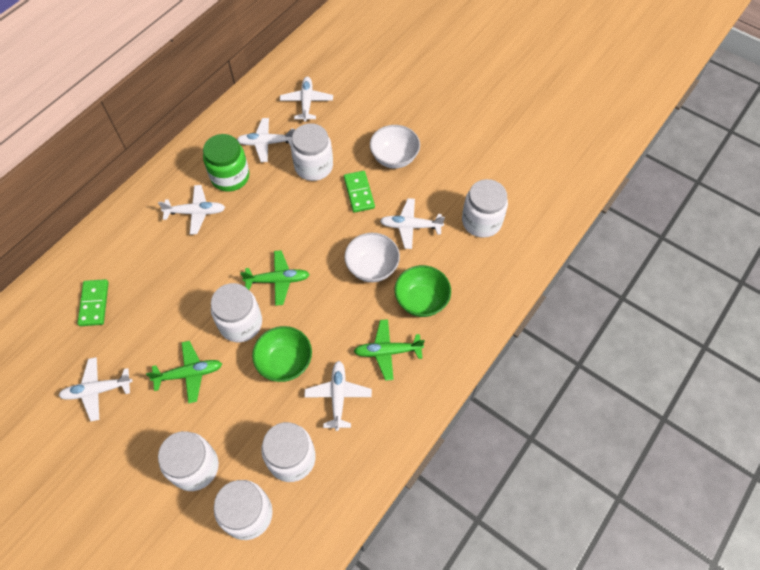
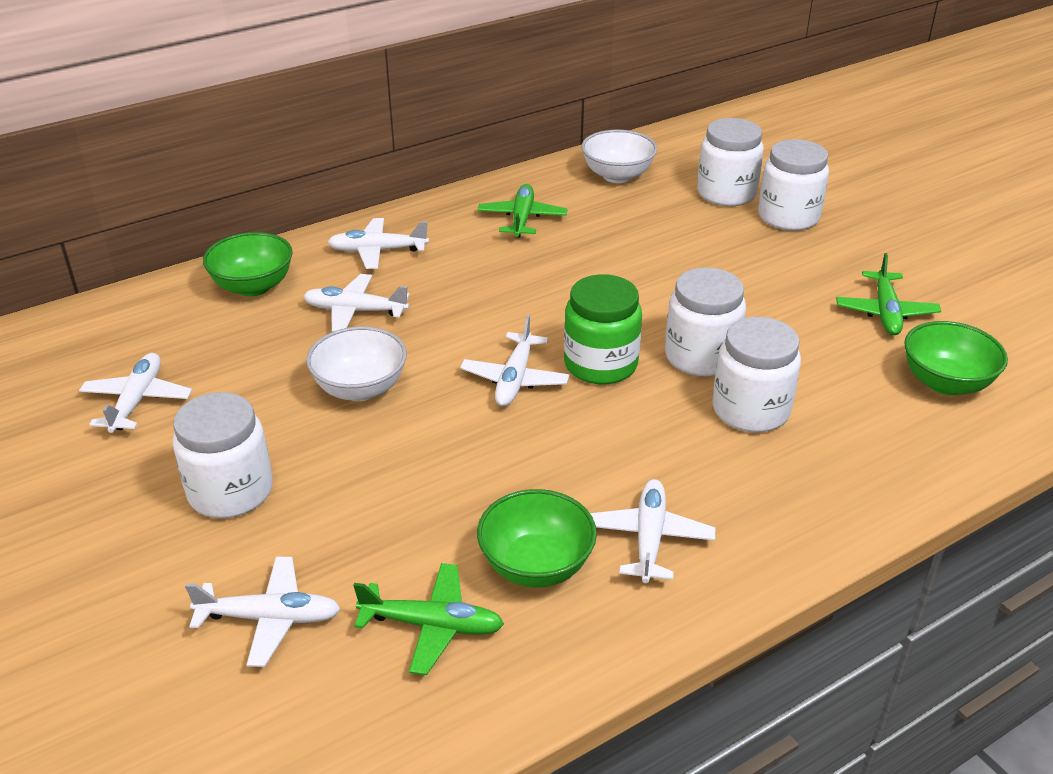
green bowl: 2 -> 3
green domino: 2 -> 0
white jar: 6 -> 5

